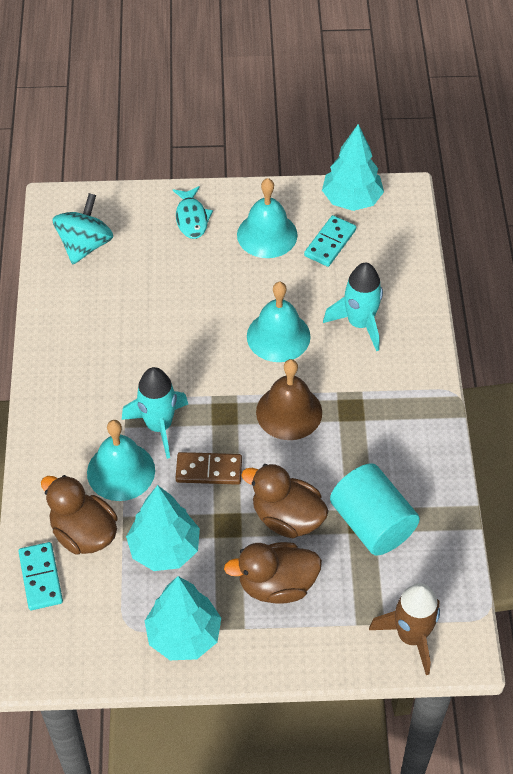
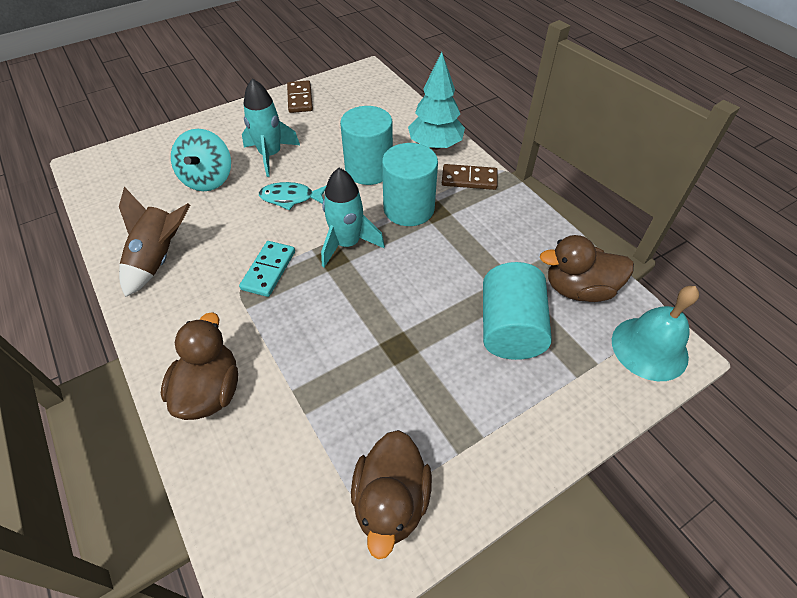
brown bell: 1 -> 0
brown domino: 1 -> 2
turquoise bell: 3 -> 1
turquoise cylinder: 1 -> 3
turquoise domino: 2 -> 1
turquoise tree: 3 -> 1

